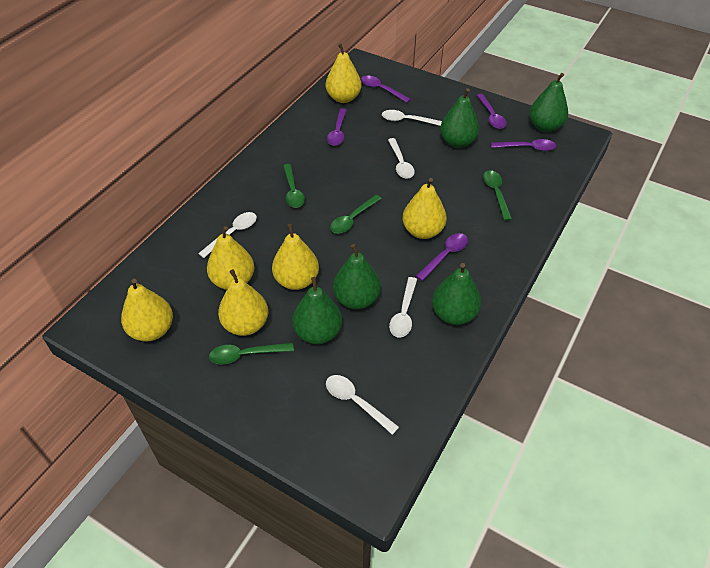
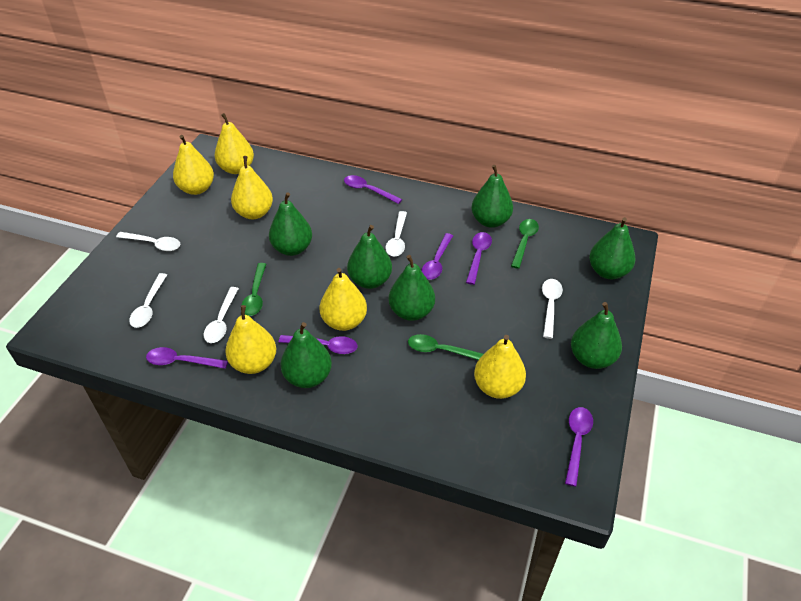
green pear: 5 -> 7
green spoon: 4 -> 3
purple spoon: 5 -> 6

